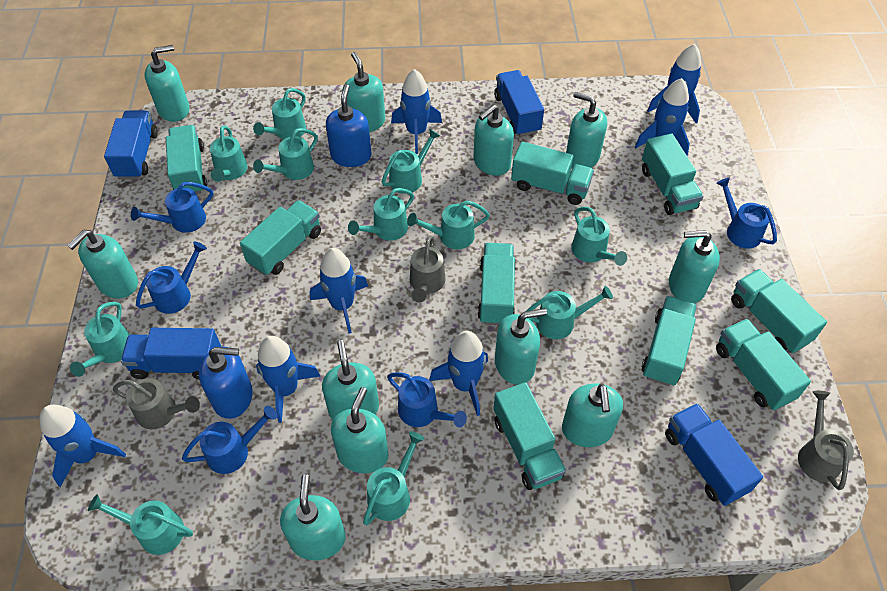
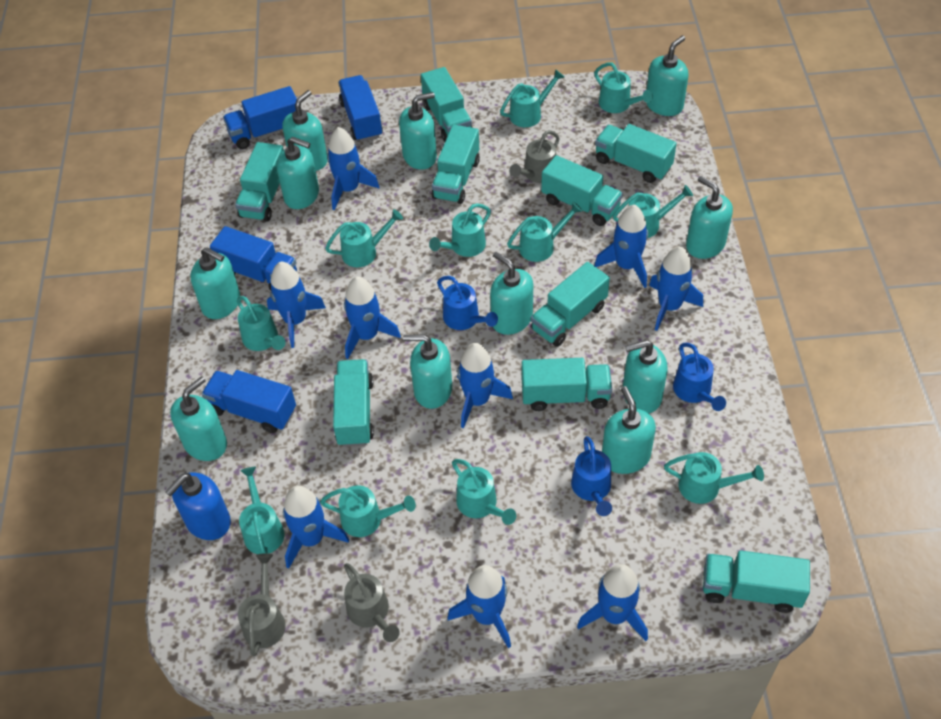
blue rocket: 7 -> 9
blue soap dispenser: 2 -> 1
blue watering can: 5 -> 3

